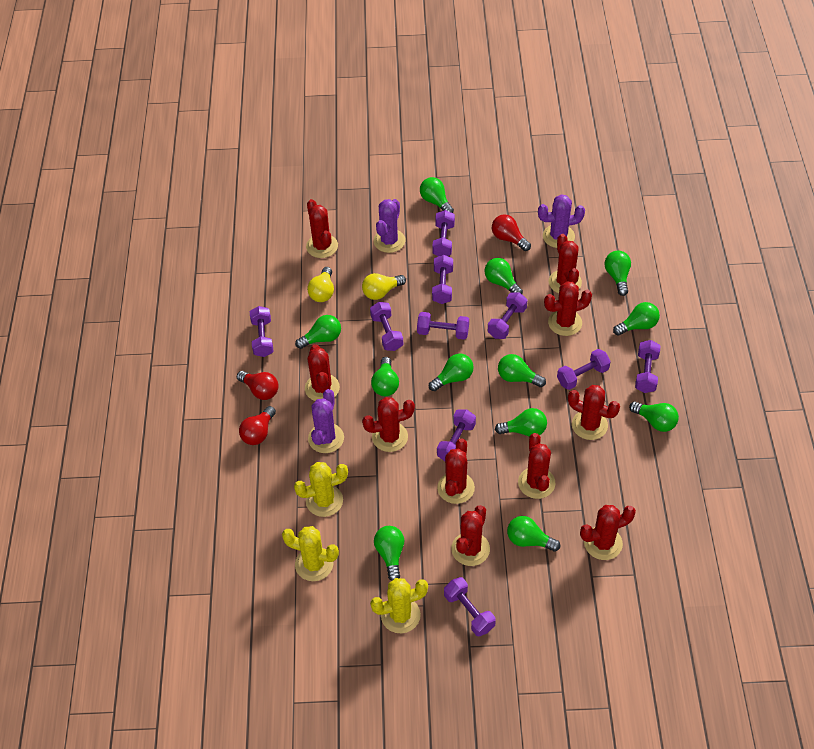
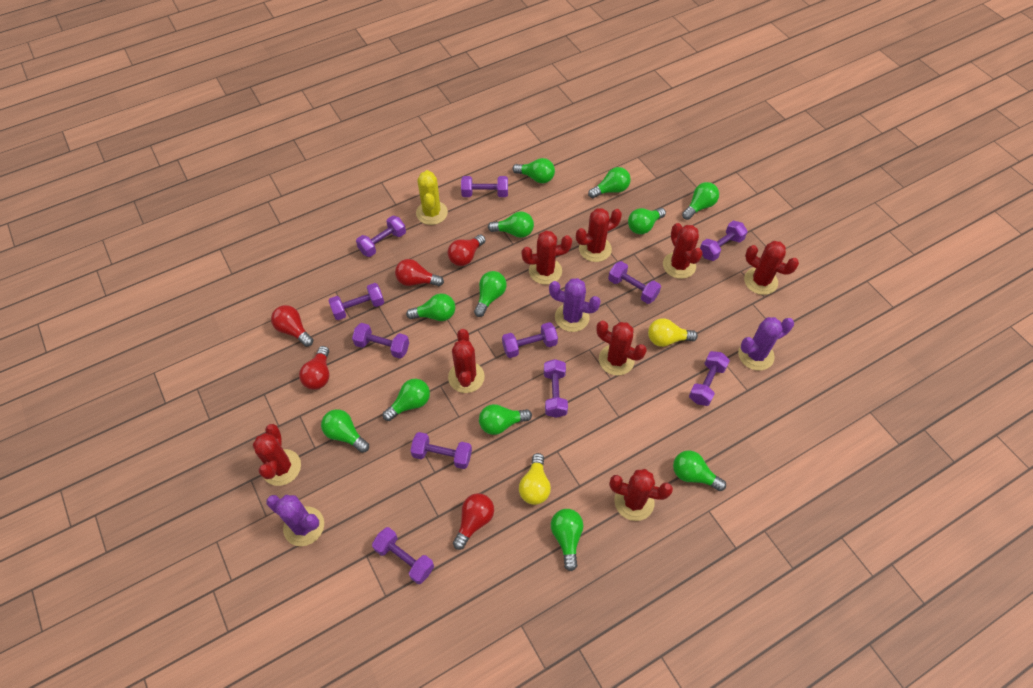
purple dumbbell: 10 -> 11
red cactus: 10 -> 8
red light bulb: 3 -> 5
yellow cactus: 3 -> 1

